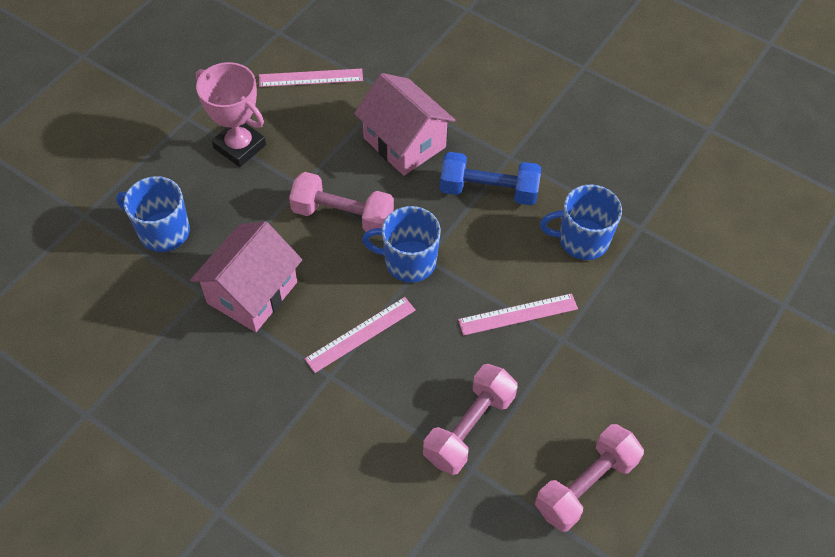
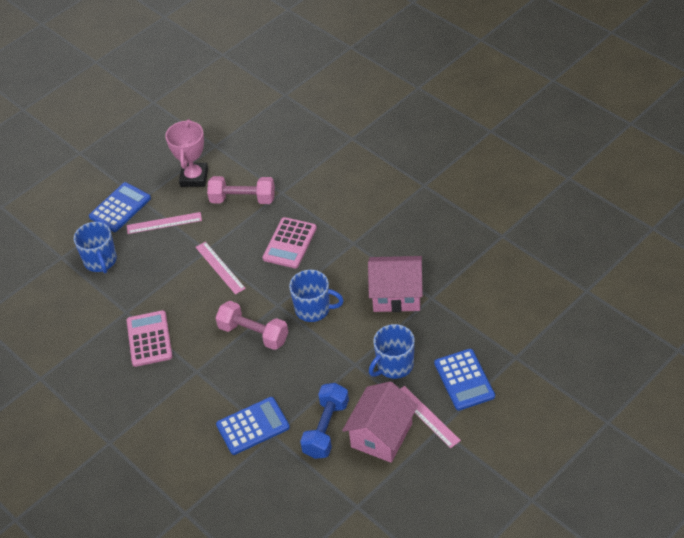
blue calculator: 0 -> 3
pink calculator: 0 -> 2
pink dumbbell: 3 -> 2

